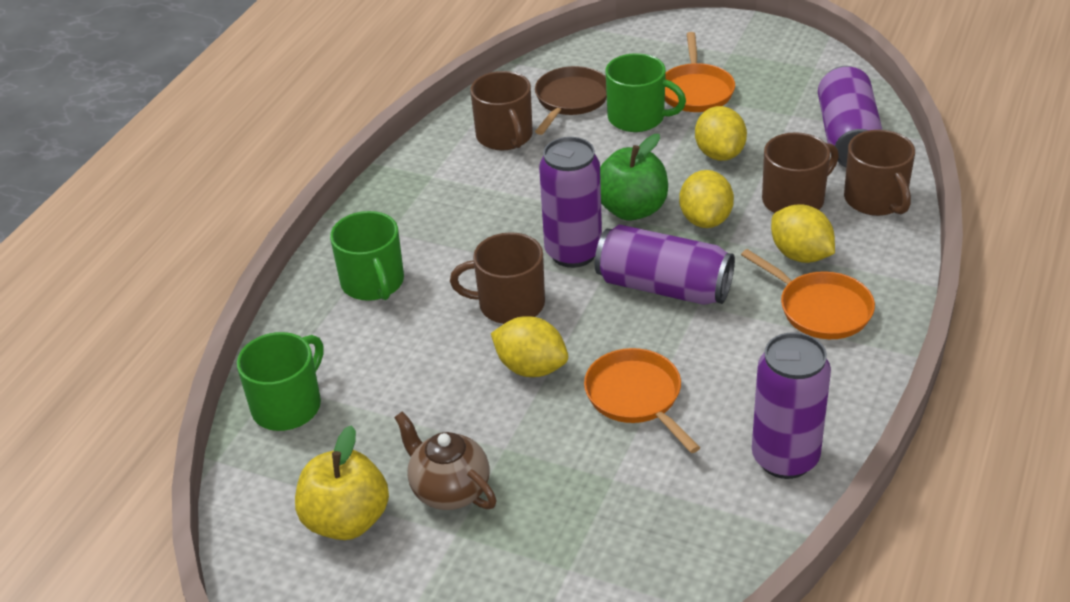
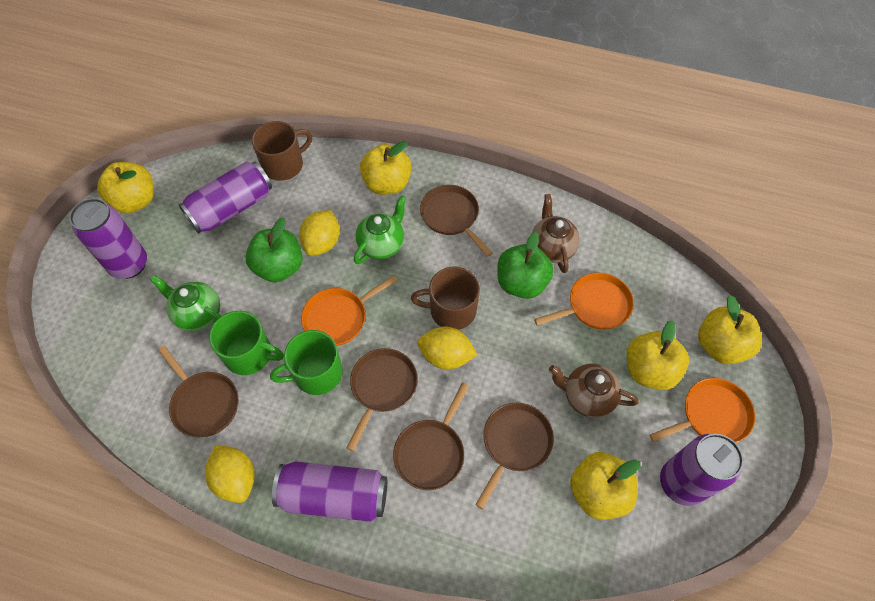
brown mug: 4 -> 2
brown pan: 1 -> 5
brown teapot: 1 -> 2
green apple: 1 -> 2
green mug: 3 -> 2
green teapot: 0 -> 2
yellow apple: 1 -> 5
yellow lemon: 4 -> 3

